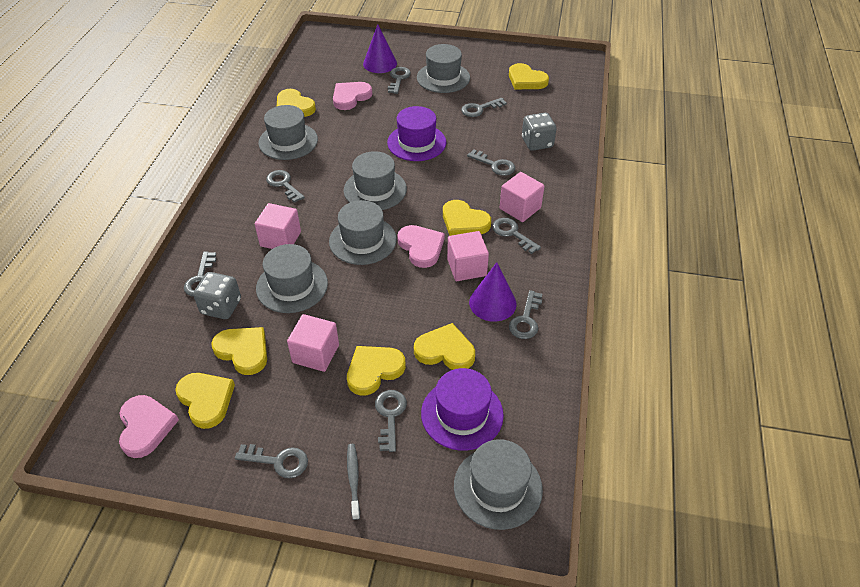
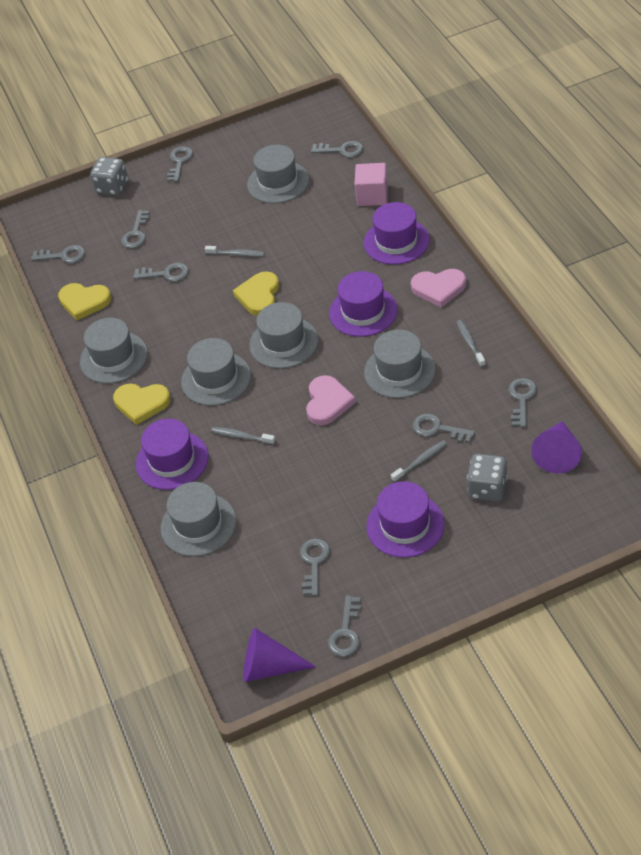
grey toothbrush: 1 -> 4
pink cube: 4 -> 1
pink heart: 3 -> 2
purple hat: 2 -> 4
yellow heart: 7 -> 3

